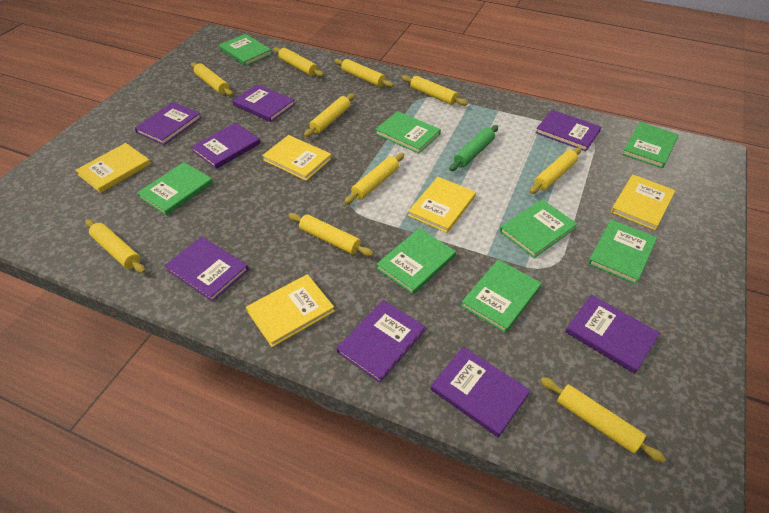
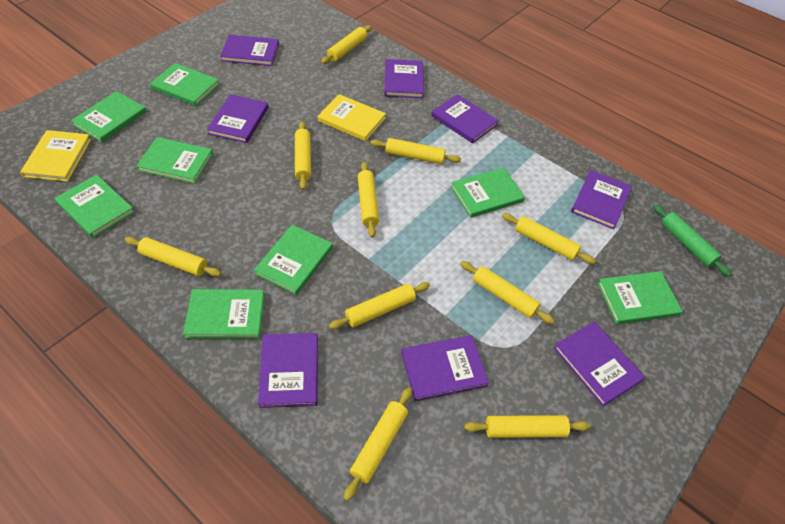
yellow book: 5 -> 2

